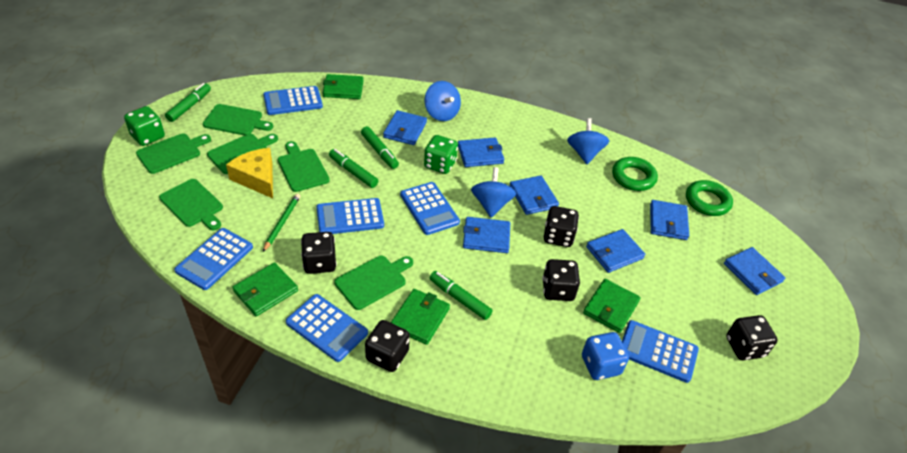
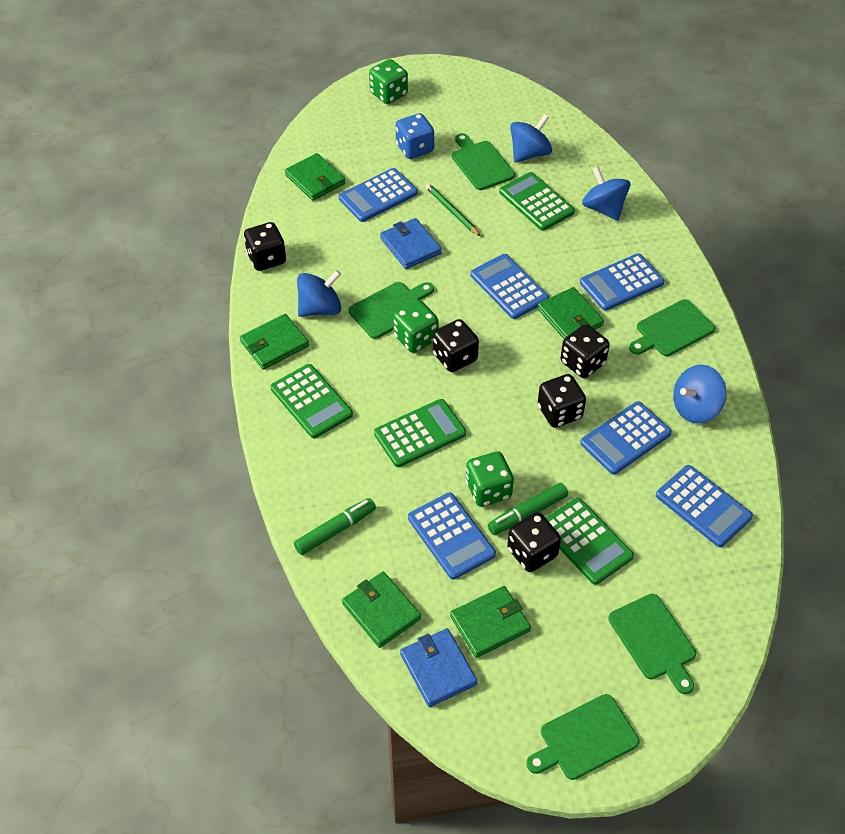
blue spinning top: 3 -> 4
blue wallet: 7 -> 2
green calculator: 0 -> 4
green cutting board: 6 -> 5
green dice: 2 -> 3
green marker: 4 -> 2
green ring: 2 -> 0
green wallet: 4 -> 5
yellow cheese: 1 -> 0

